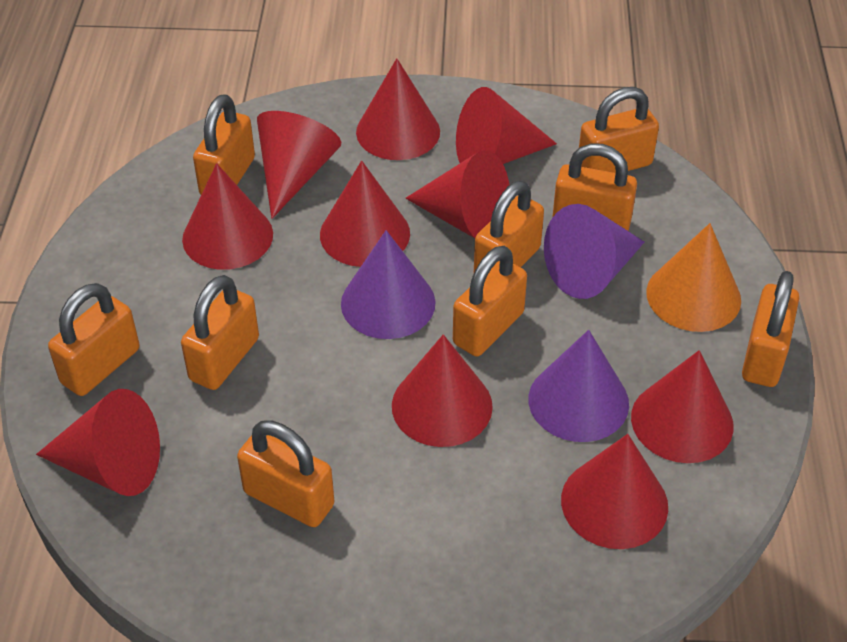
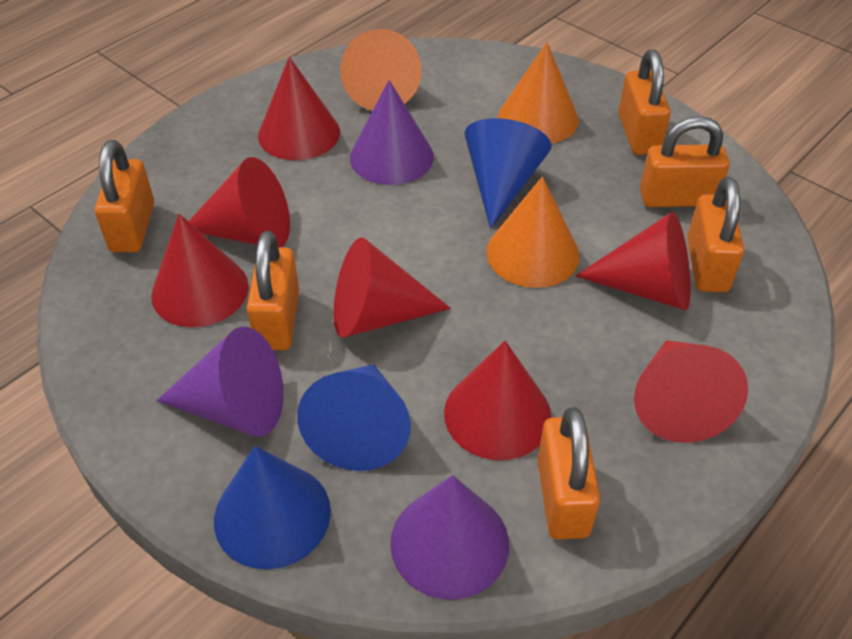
blue cone: 0 -> 3
orange cone: 1 -> 3
orange padlock: 9 -> 6
red cone: 10 -> 7

